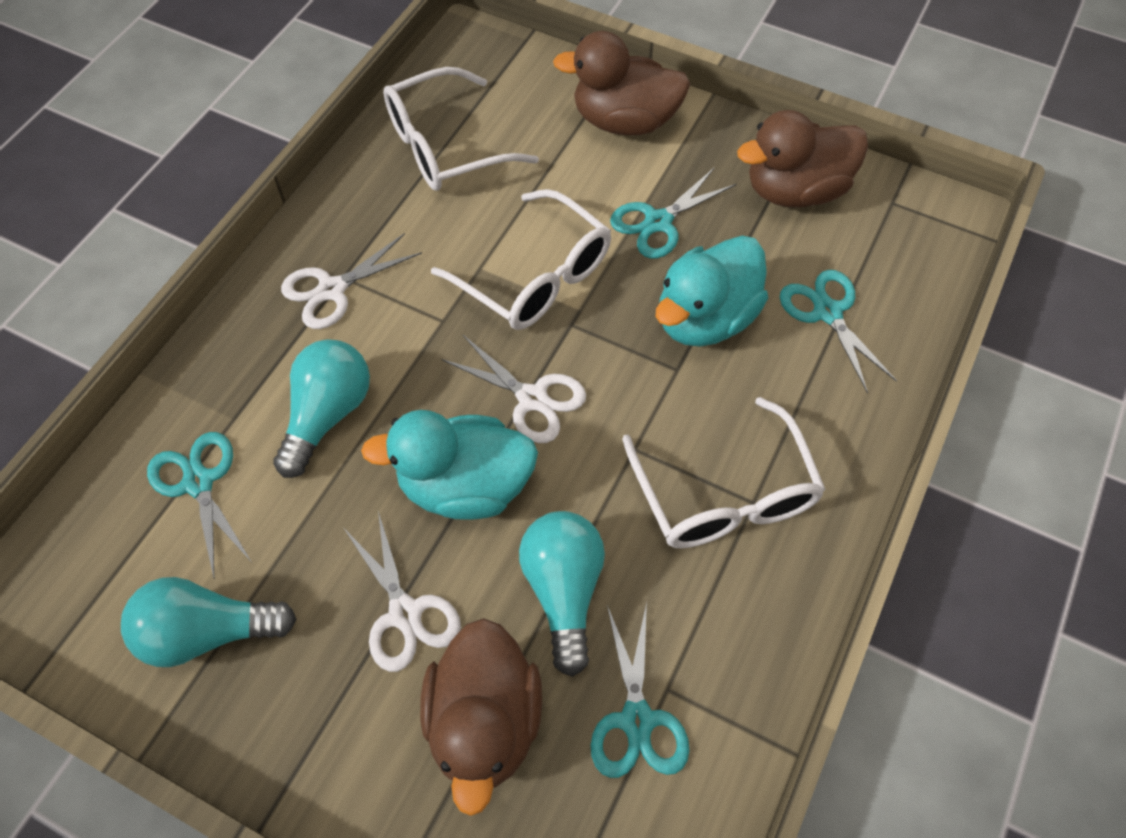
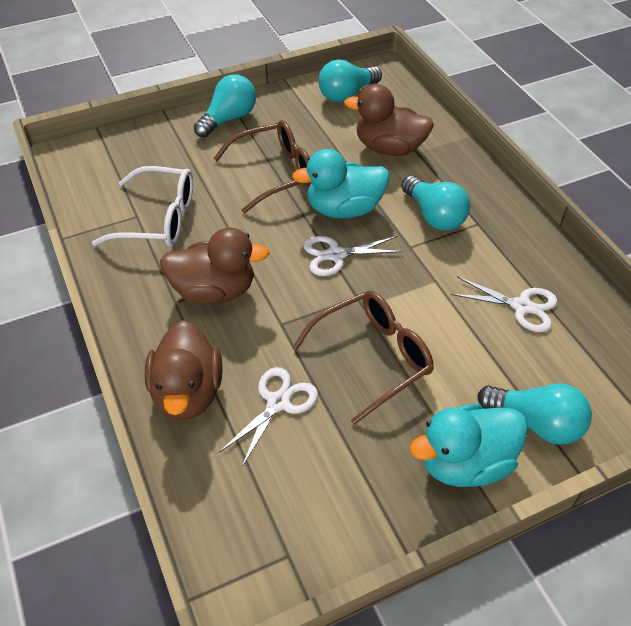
brown glasses: 0 -> 2
turquoise light bulb: 3 -> 4
turquoise scissors: 4 -> 0
white glasses: 3 -> 1

